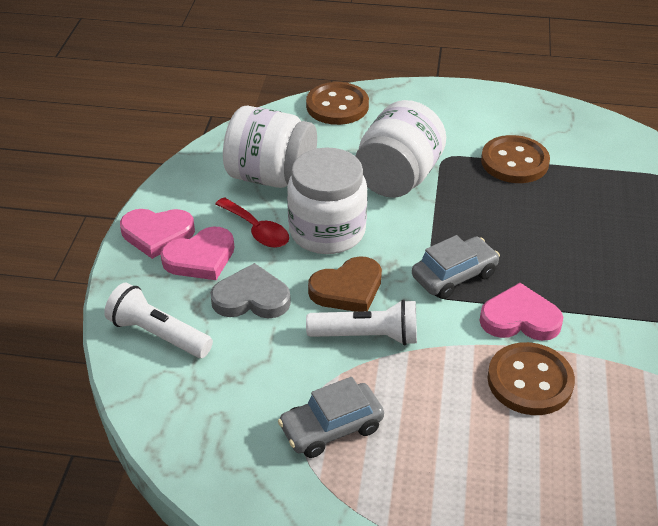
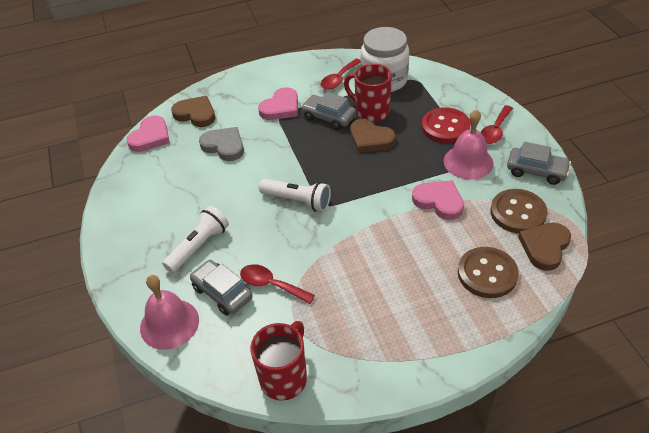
brown button: 3 -> 2
brown heart: 1 -> 3
grey car: 2 -> 3
pink bell: 0 -> 2
red button: 0 -> 1
red mug: 0 -> 2
red spoon: 1 -> 3
white jar: 3 -> 1

